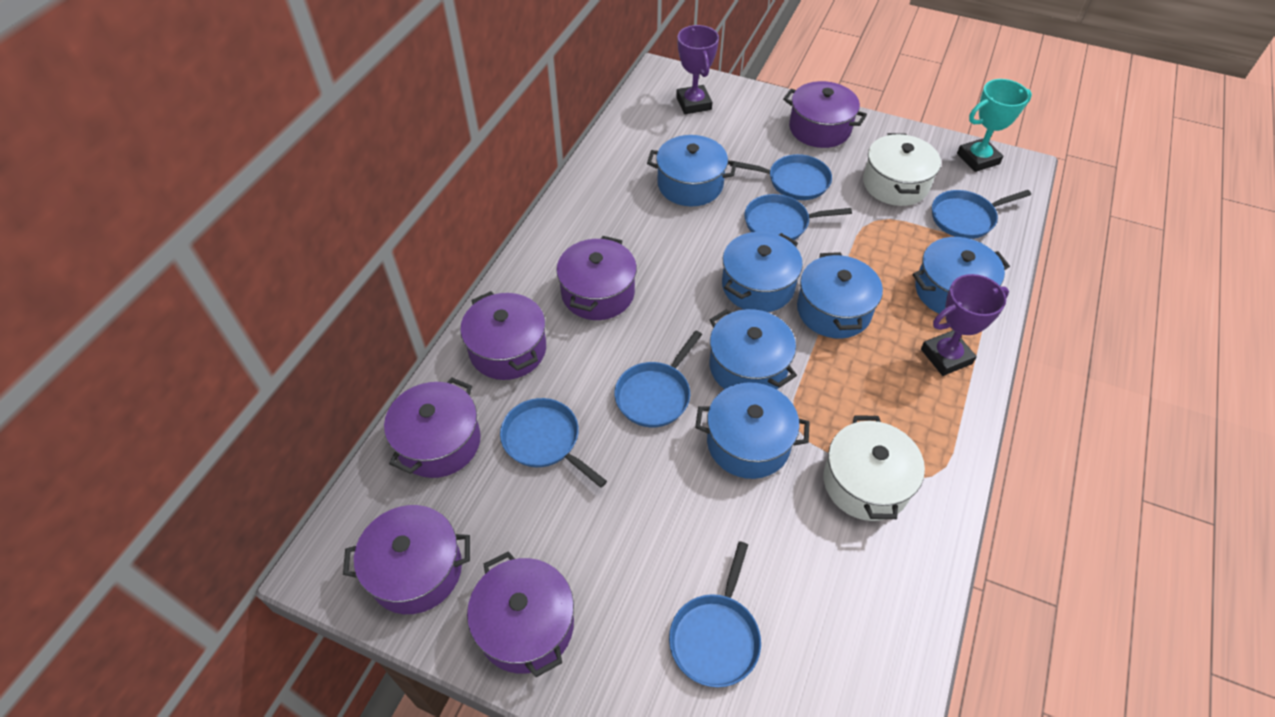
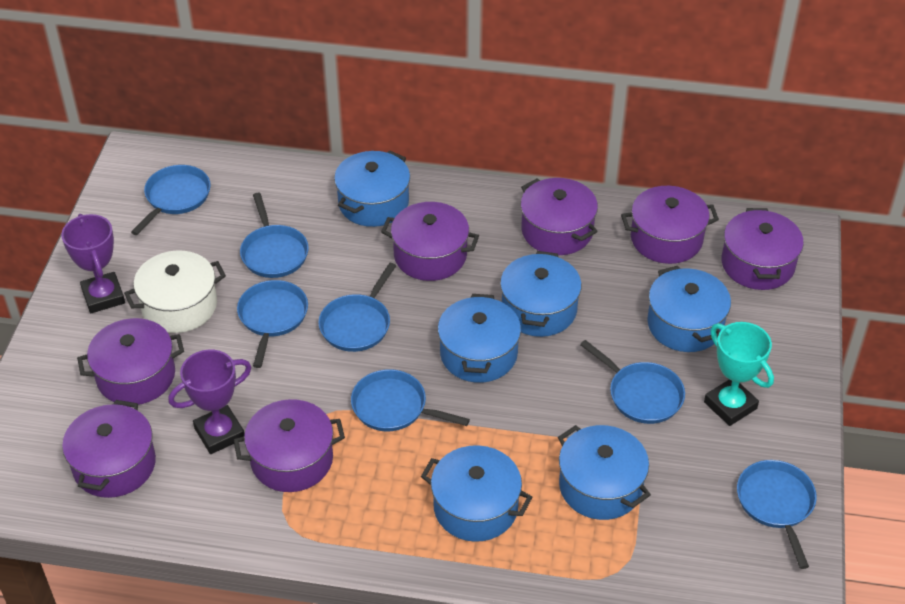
blue pan: 6 -> 7
purple pot: 6 -> 7
white pot: 2 -> 1

